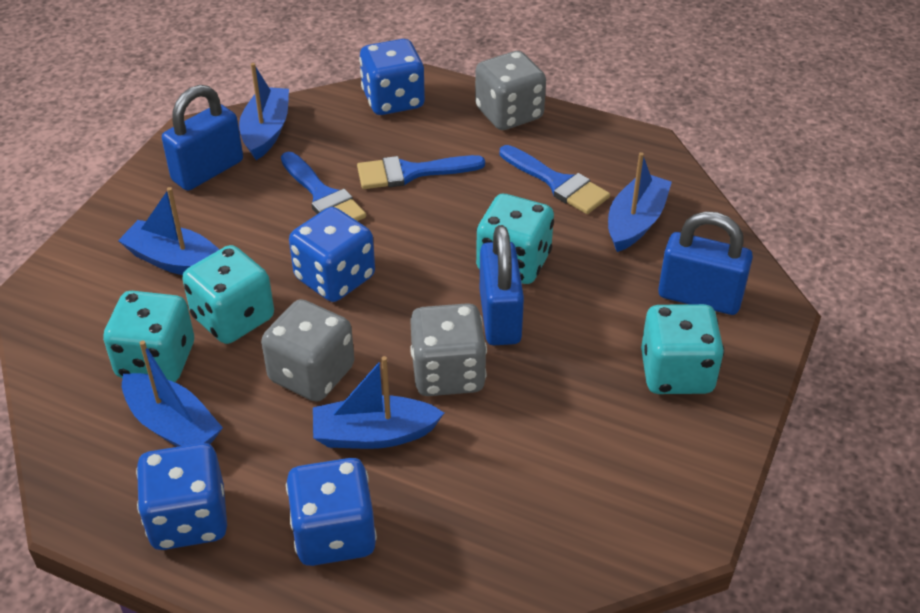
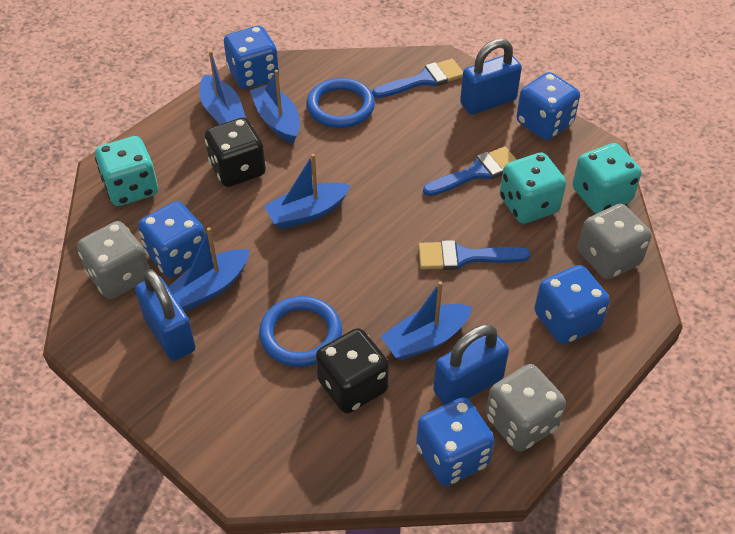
black dice: 0 -> 2
blue dice: 4 -> 5
blue ring: 0 -> 2
turquoise dice: 4 -> 3

